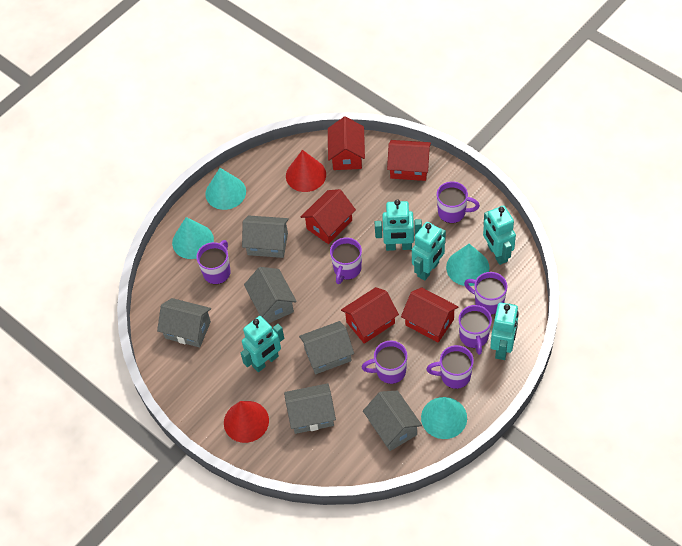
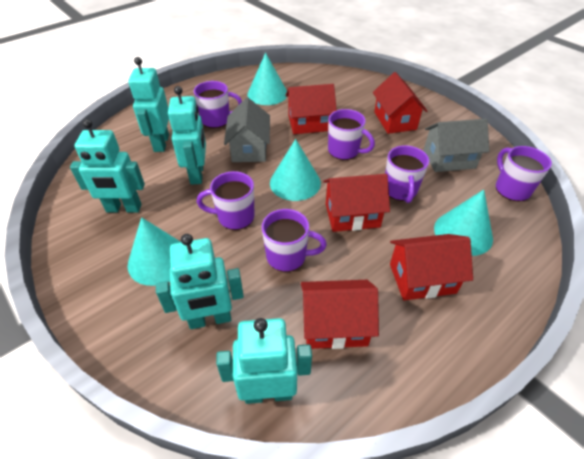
grey house: 6 -> 2
purple mug: 7 -> 6
red cone: 2 -> 0

